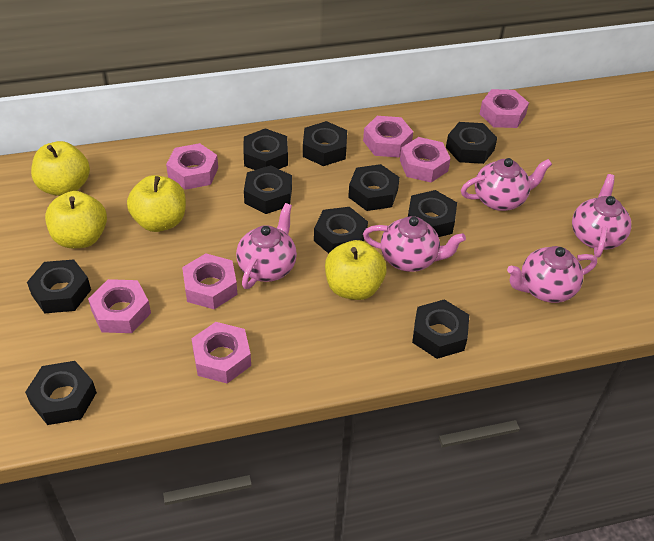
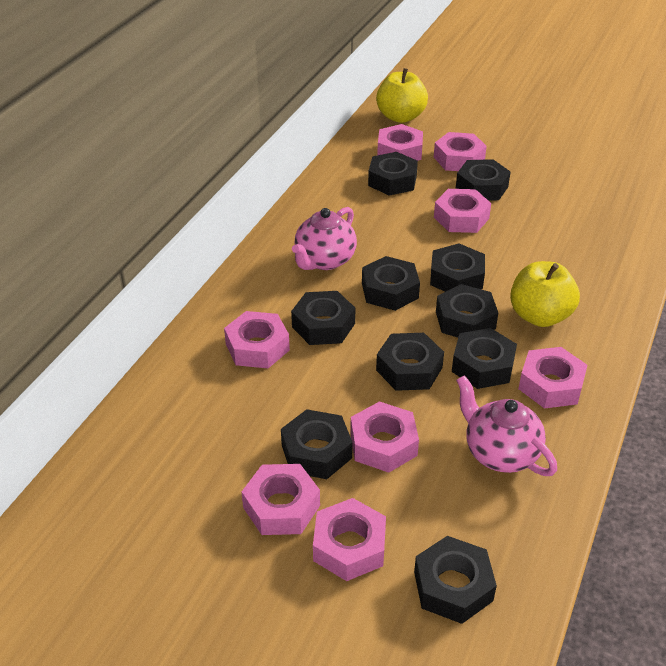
pink nut: 7 -> 8
pink teapot: 5 -> 2
yellow apple: 4 -> 2

